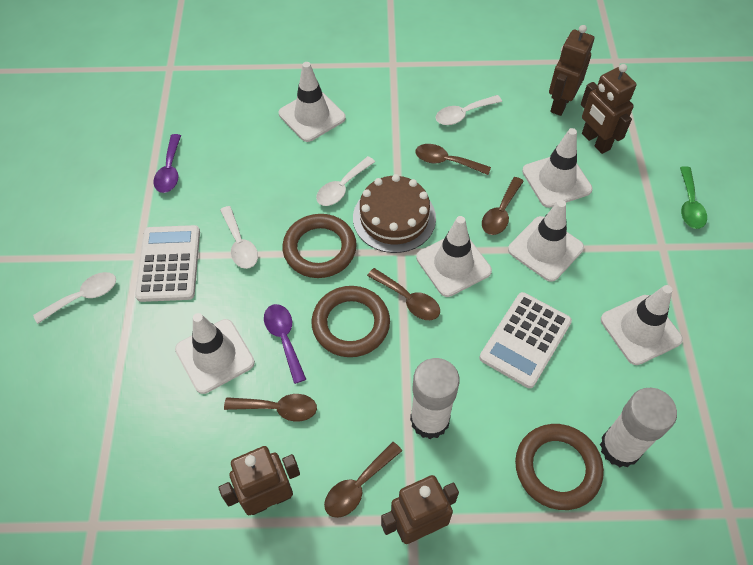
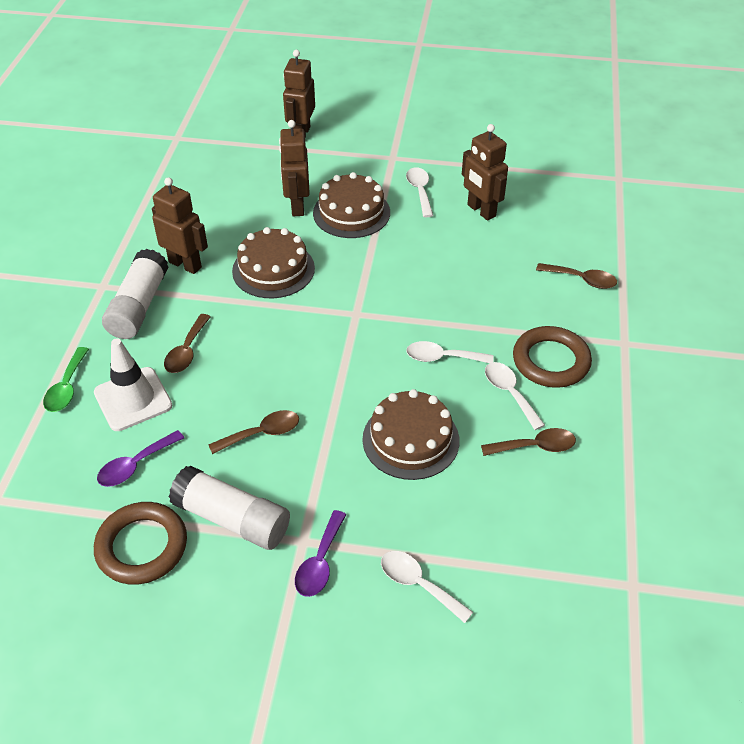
brown cake: 1 -> 3
brown ring: 3 -> 2
brown spoon: 5 -> 4
white calculator: 2 -> 0
white traffic cone: 6 -> 1

